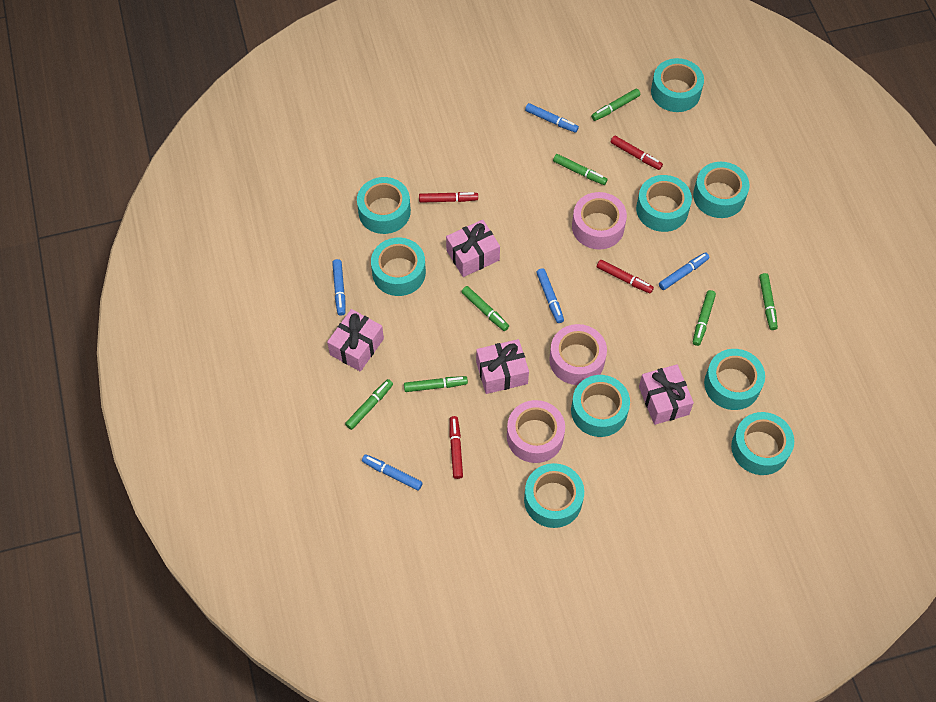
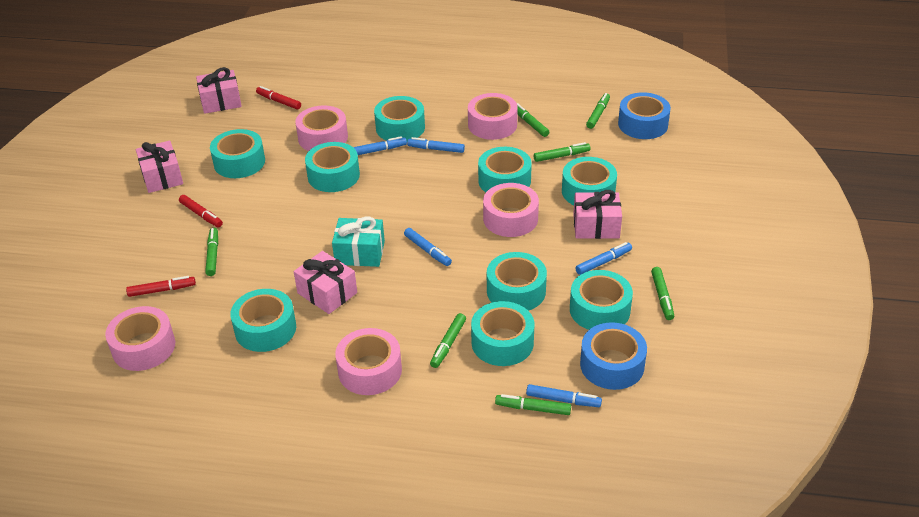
blue tape: 0 -> 2
pink tape: 3 -> 5
red marker: 4 -> 3
turquoise gift: 0 -> 1

